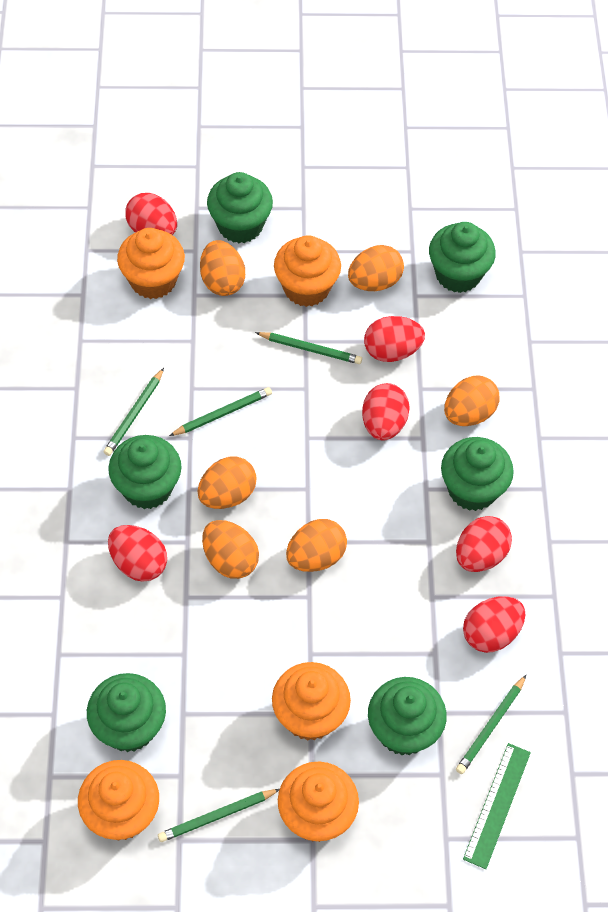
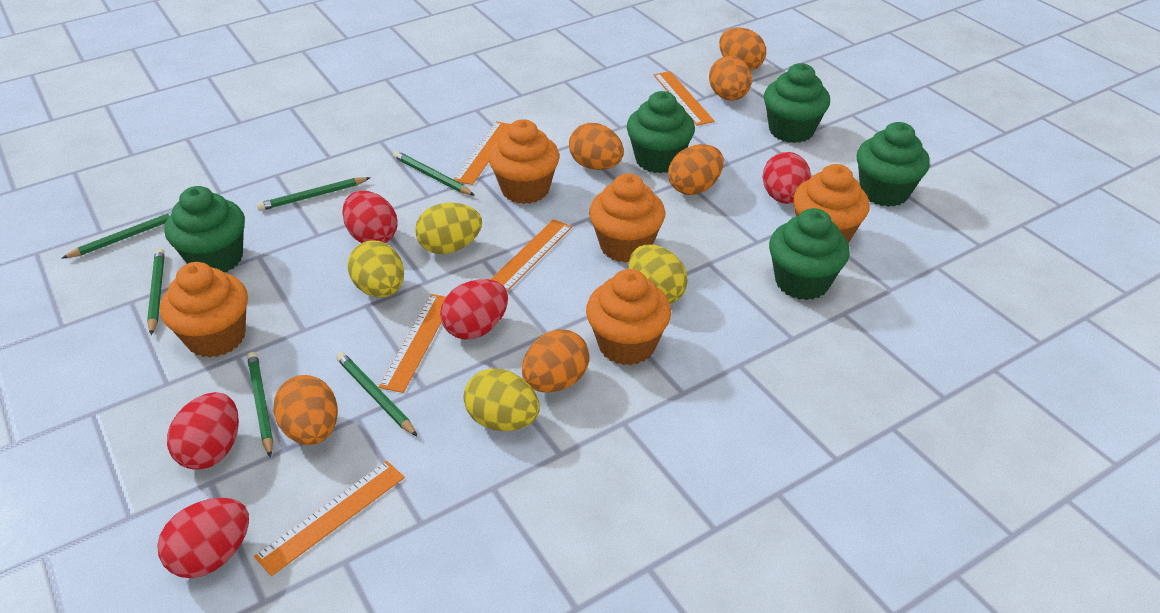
green cupcake: 6 -> 5
green pencil: 5 -> 6
green ruler: 1 -> 0
orange ruler: 0 -> 5
red egg: 6 -> 5
yellow egg: 0 -> 4

